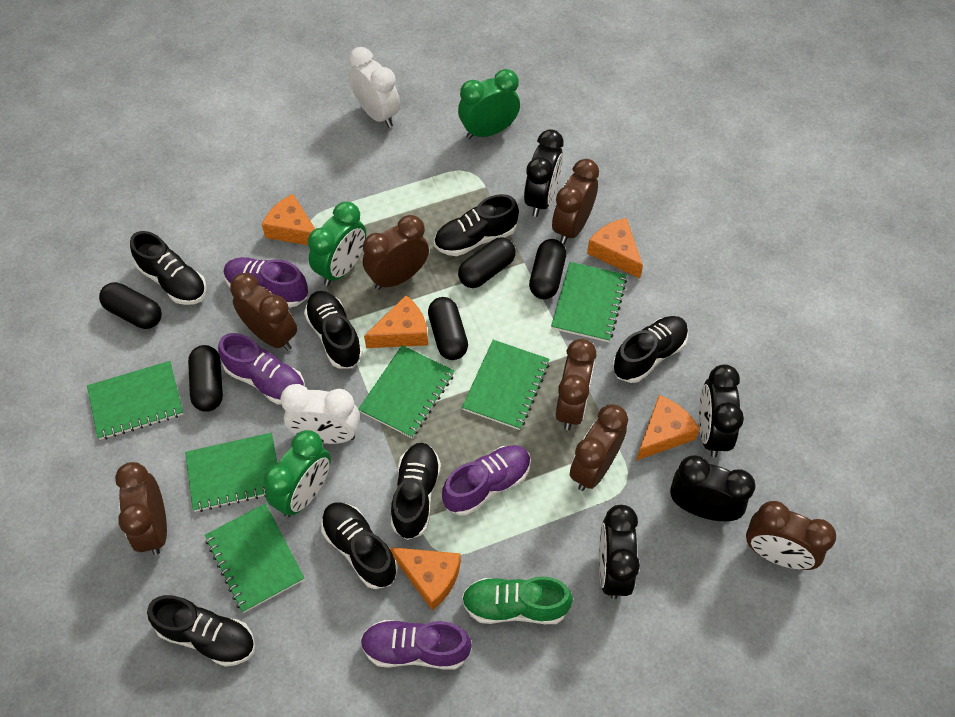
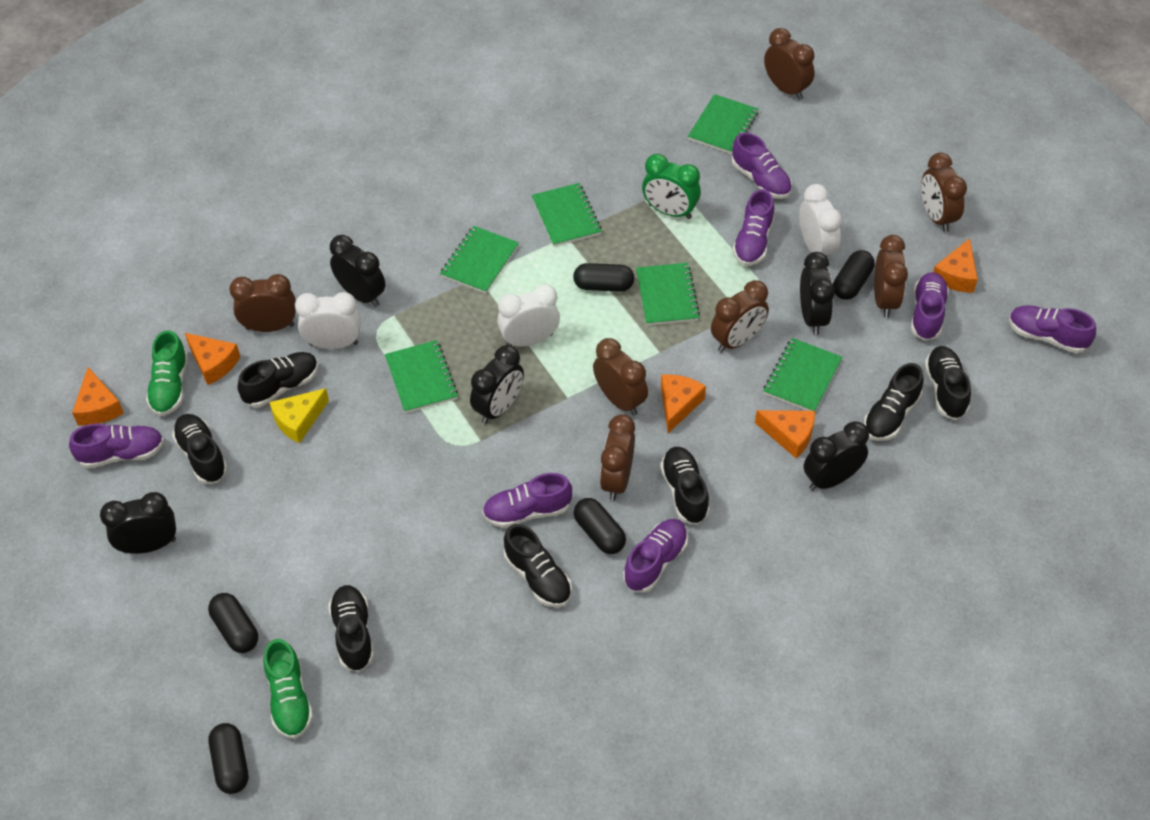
black clock: 4 -> 5
green clock: 3 -> 1
green shoe: 1 -> 2
purple shoe: 4 -> 7
white clock: 2 -> 3
yellow cheese: 0 -> 1

